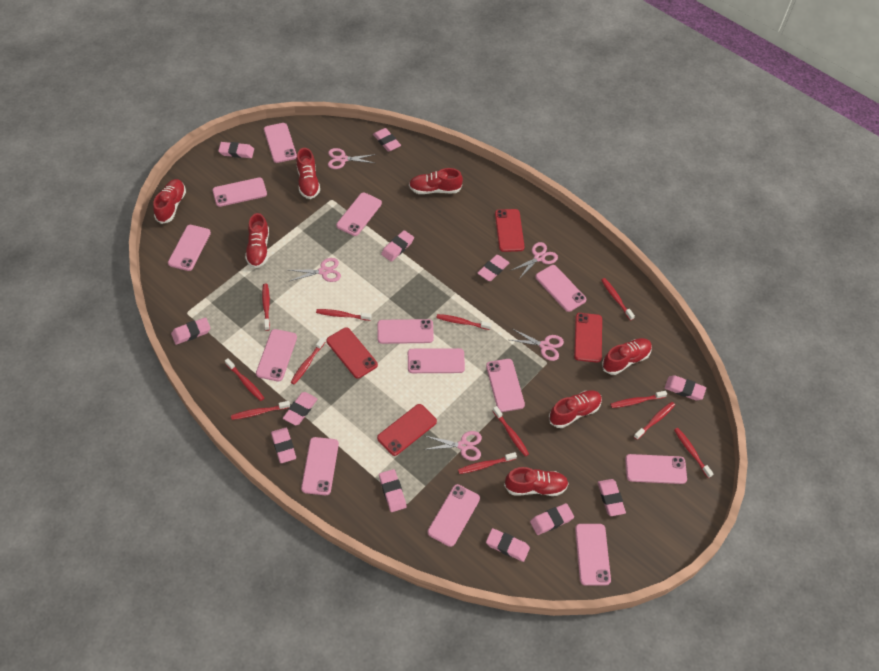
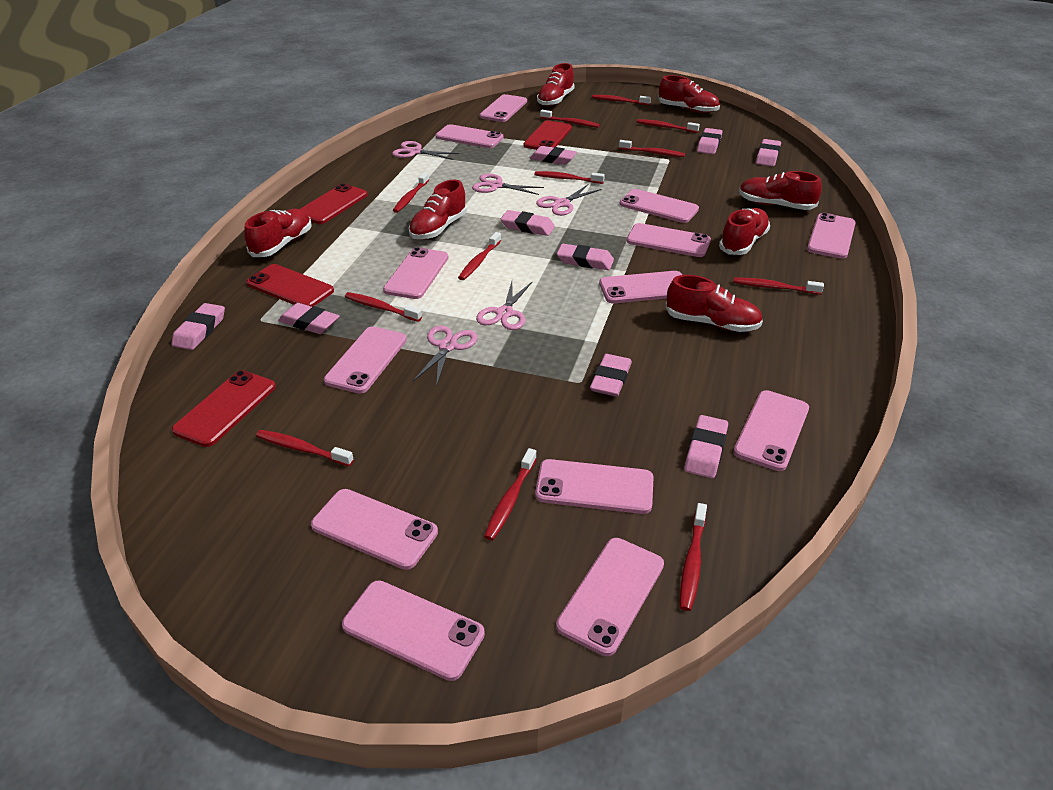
pink eraser: 12 -> 9

